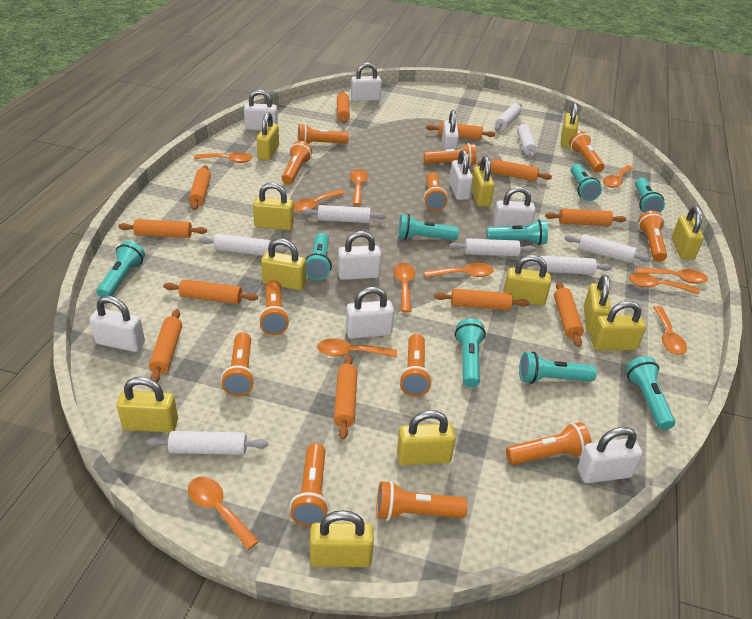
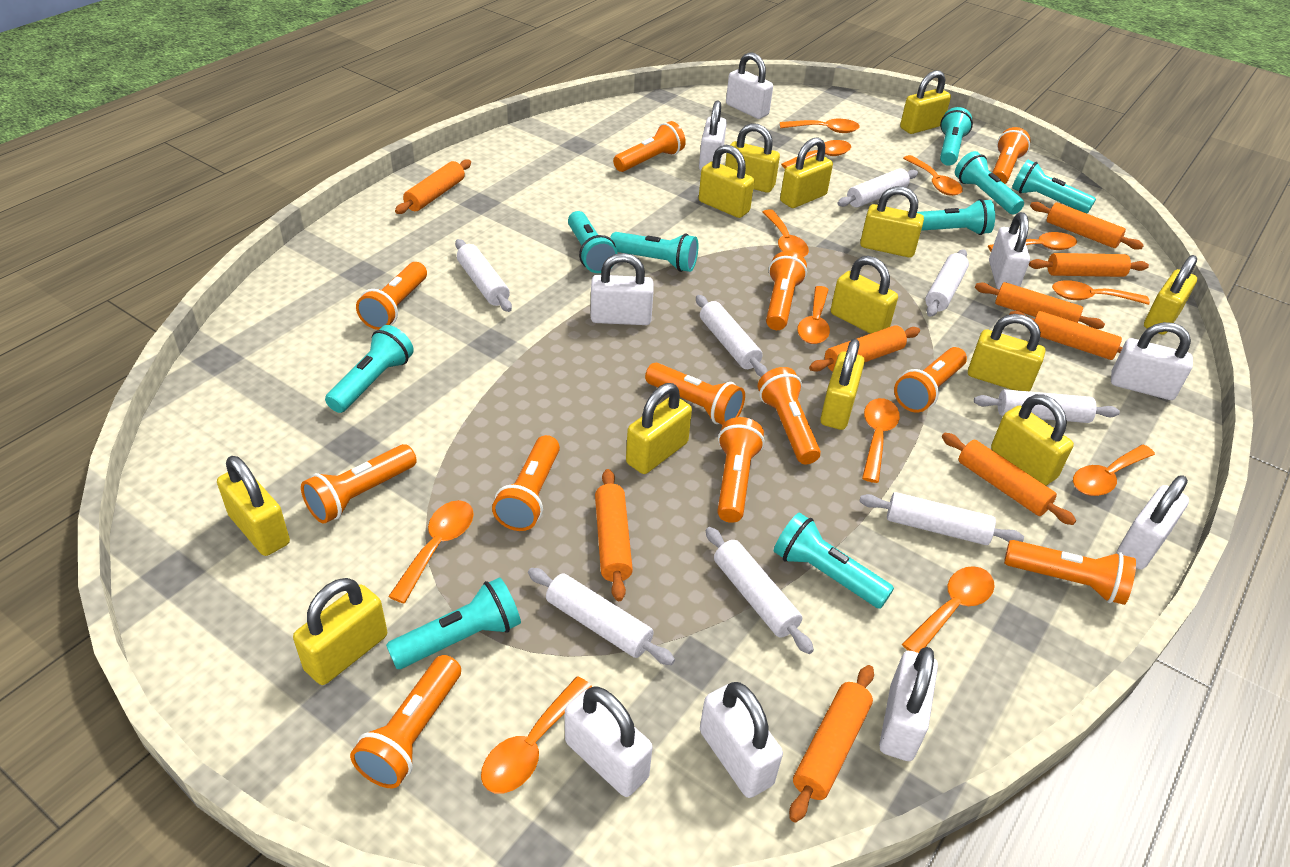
orange rolling pin: 11 -> 9
orange spoon: 11 -> 12
yellow padlock: 12 -> 13

